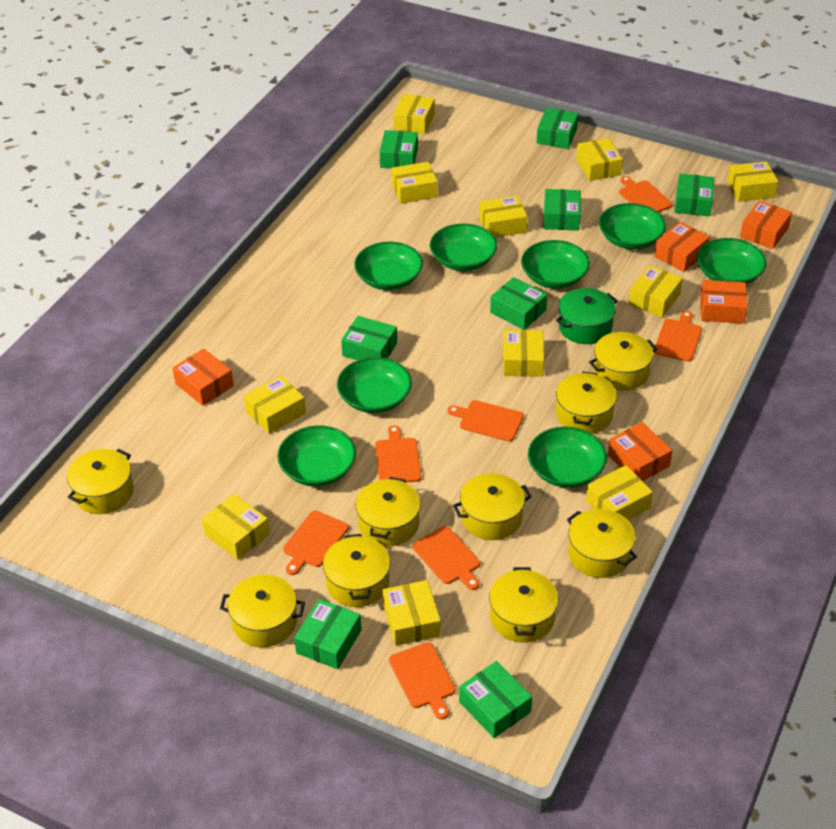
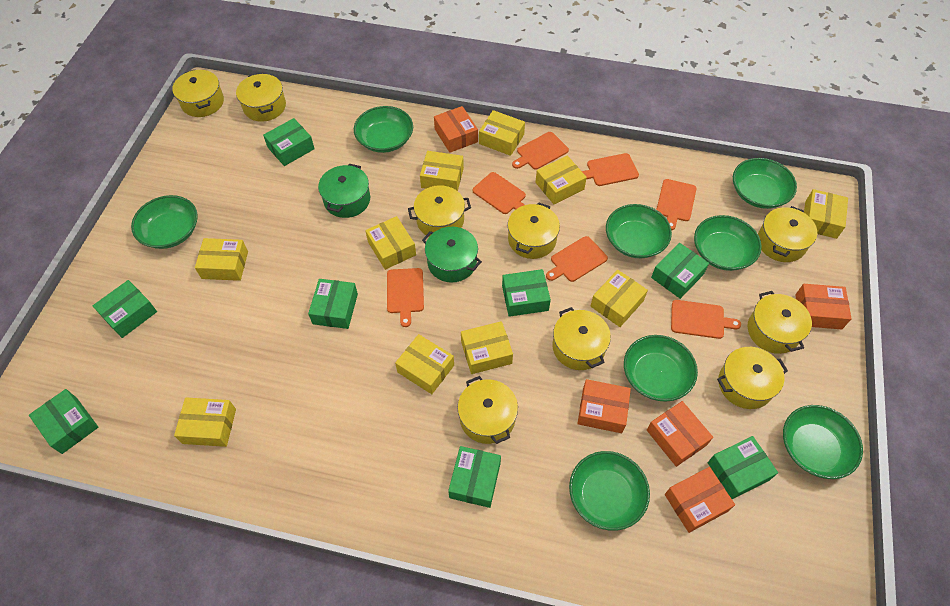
green pot: 1 -> 2
yellow box: 11 -> 10

